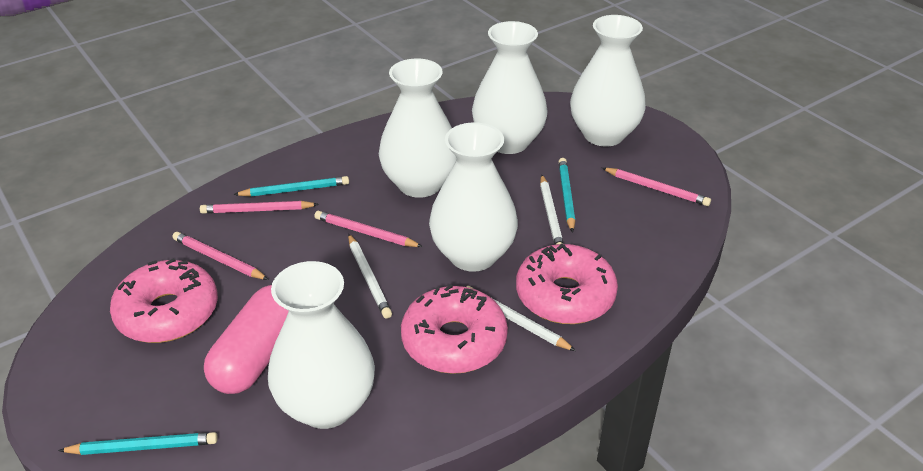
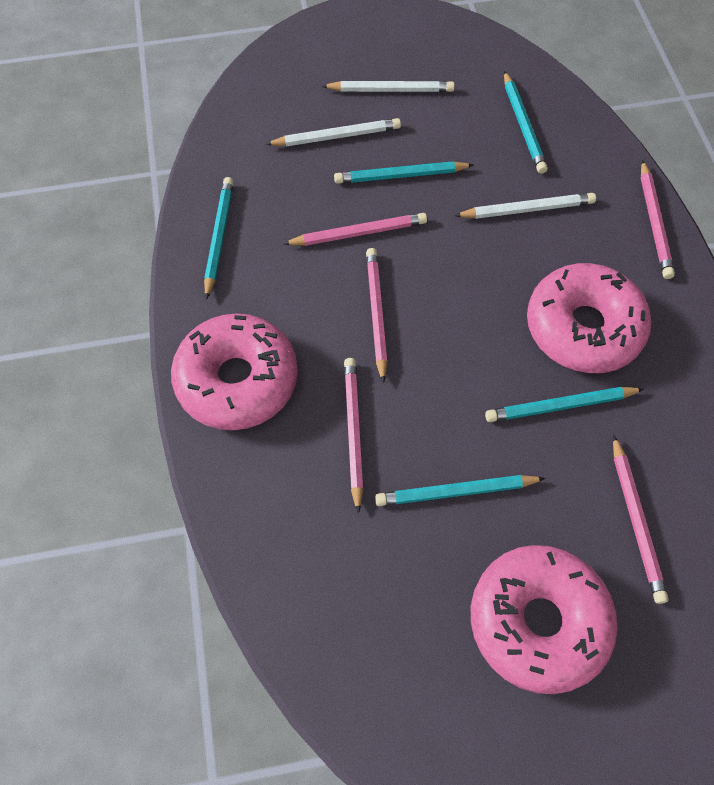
pink capsule: 1 -> 0
pink pencil: 4 -> 5
turquoise pencil: 3 -> 5
white vase: 5 -> 0

